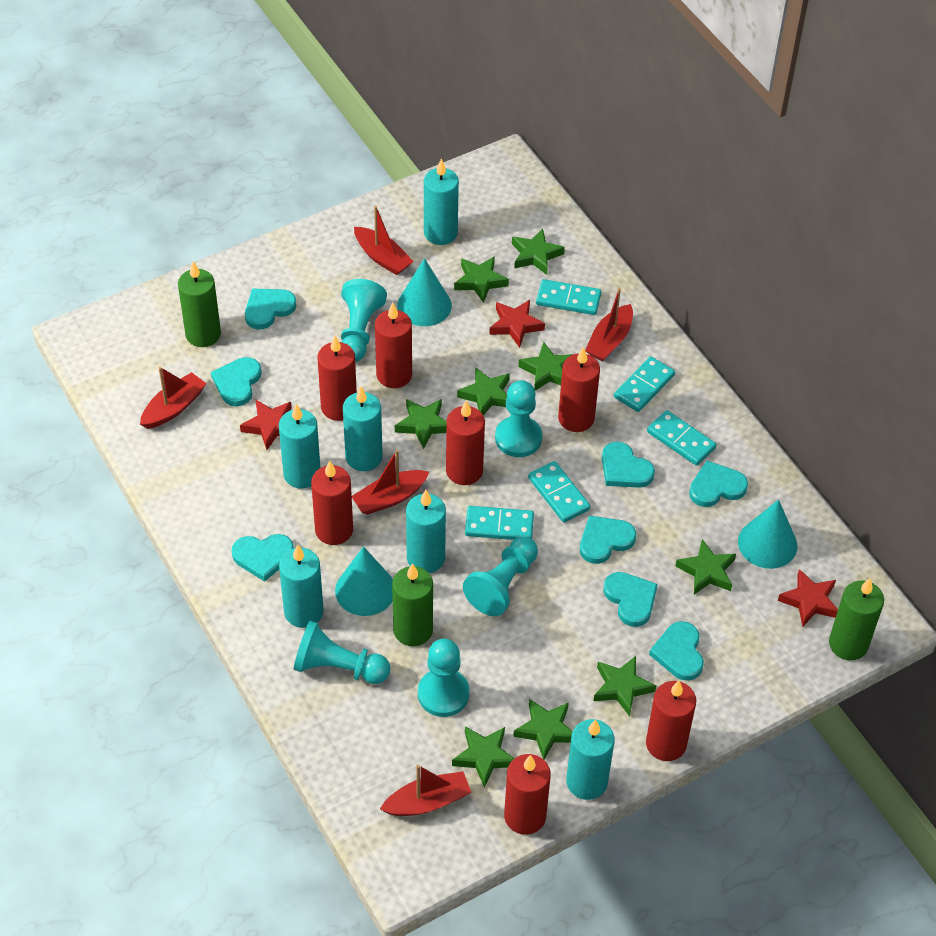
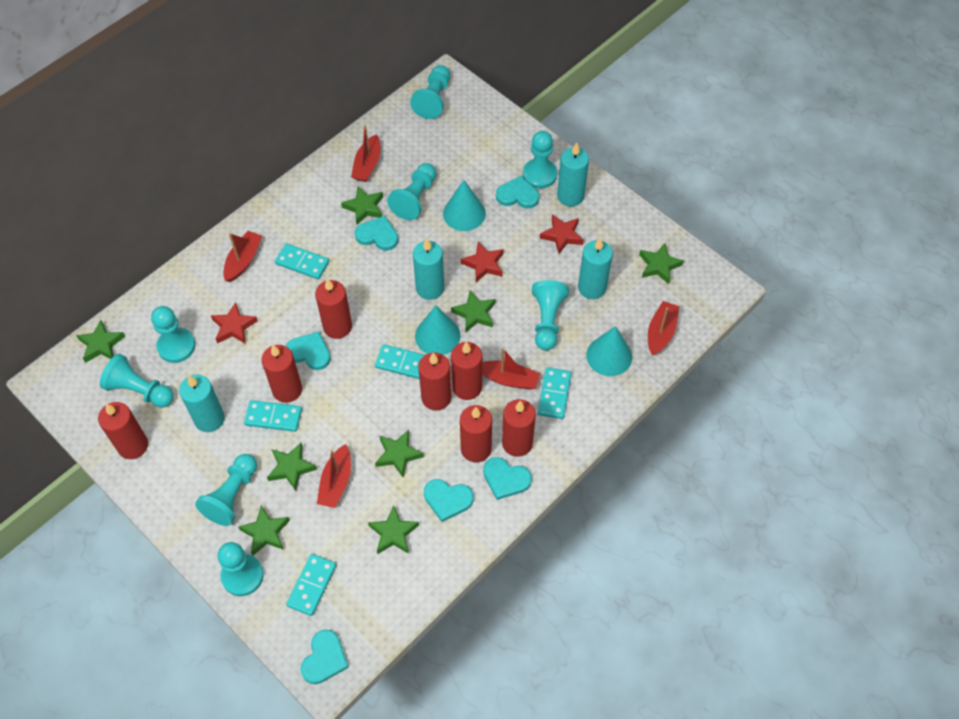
green candle: 3 -> 0
green star: 9 -> 8
turquoise candle: 6 -> 4
turquoise heart: 8 -> 6
turquoise pawn: 5 -> 8

